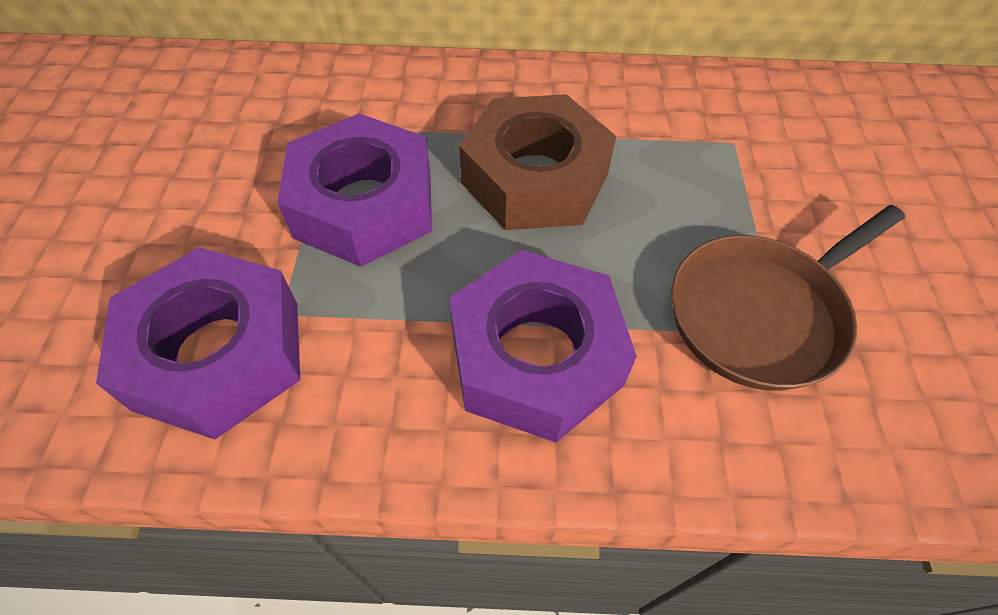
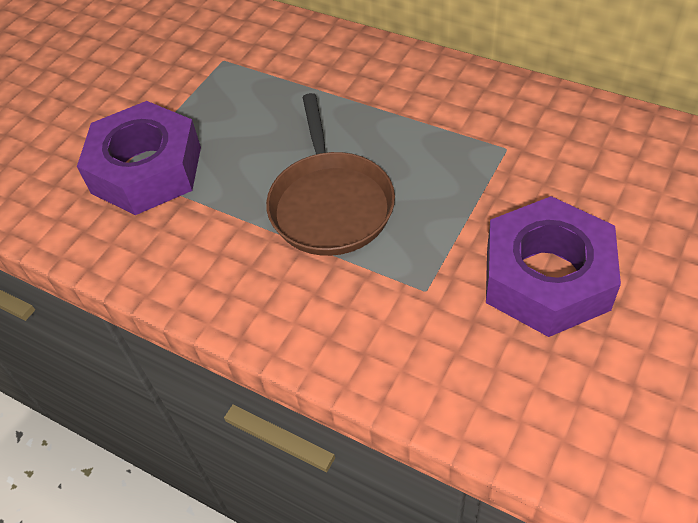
brown nut: 1 -> 0
purple nut: 3 -> 2

